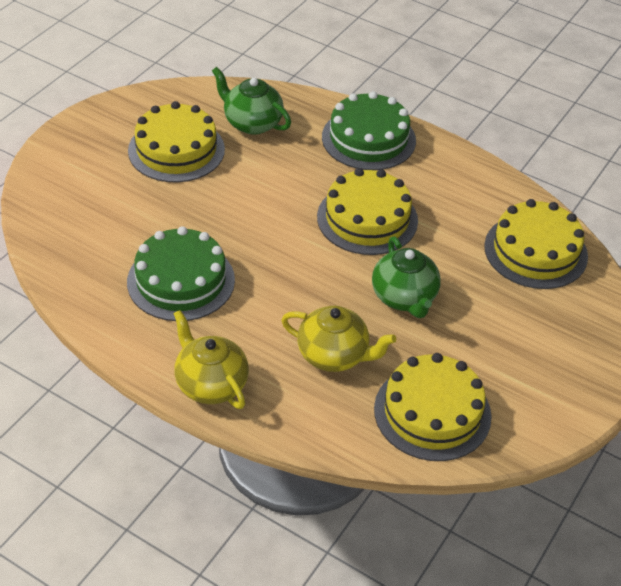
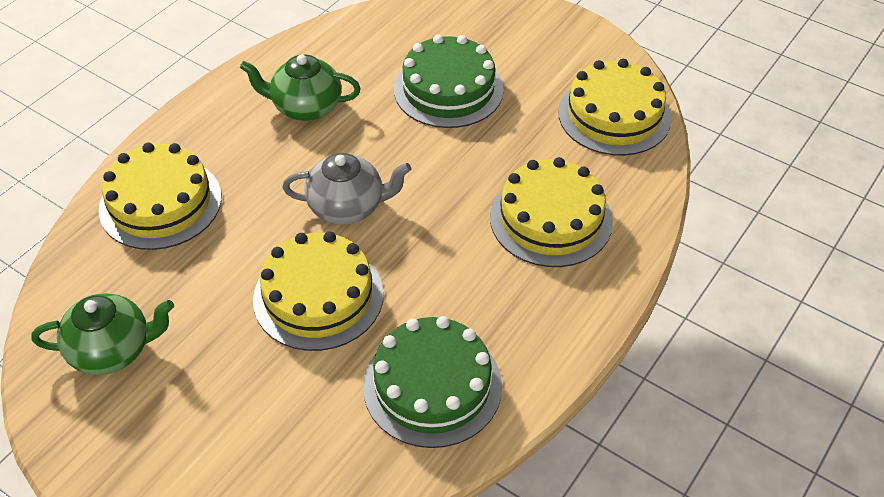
grey teapot: 0 -> 1
yellow teapot: 2 -> 0

